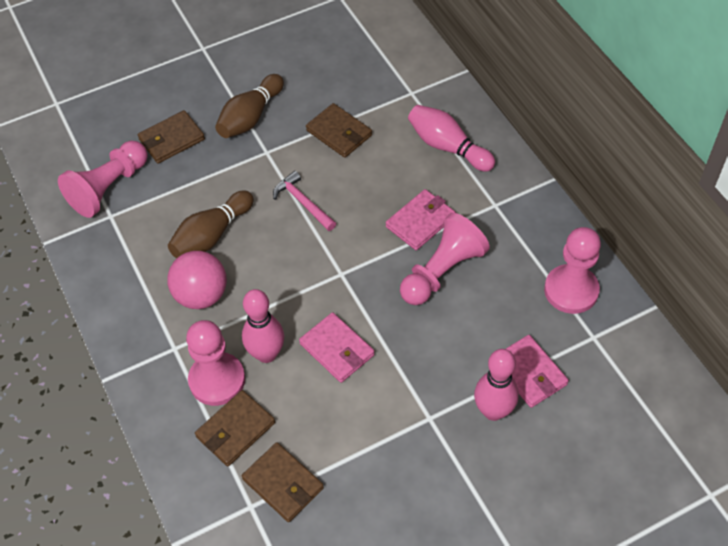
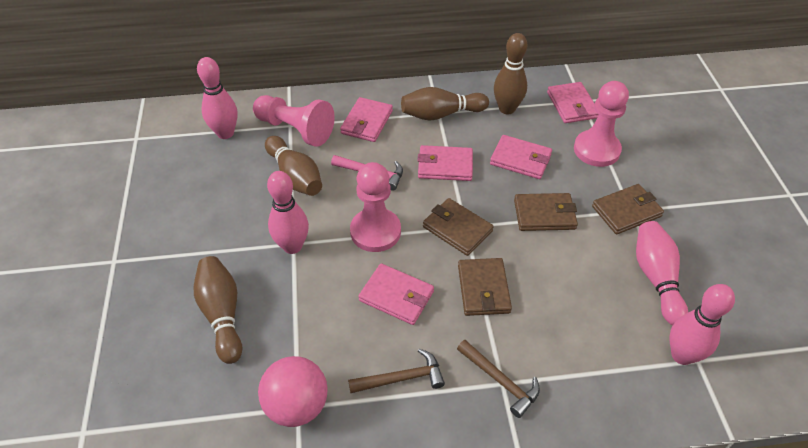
brown bowling pin: 2 -> 4
brown hammer: 0 -> 2
pink bowling pin: 3 -> 4
pink pawn: 4 -> 3
pink wallet: 3 -> 5

